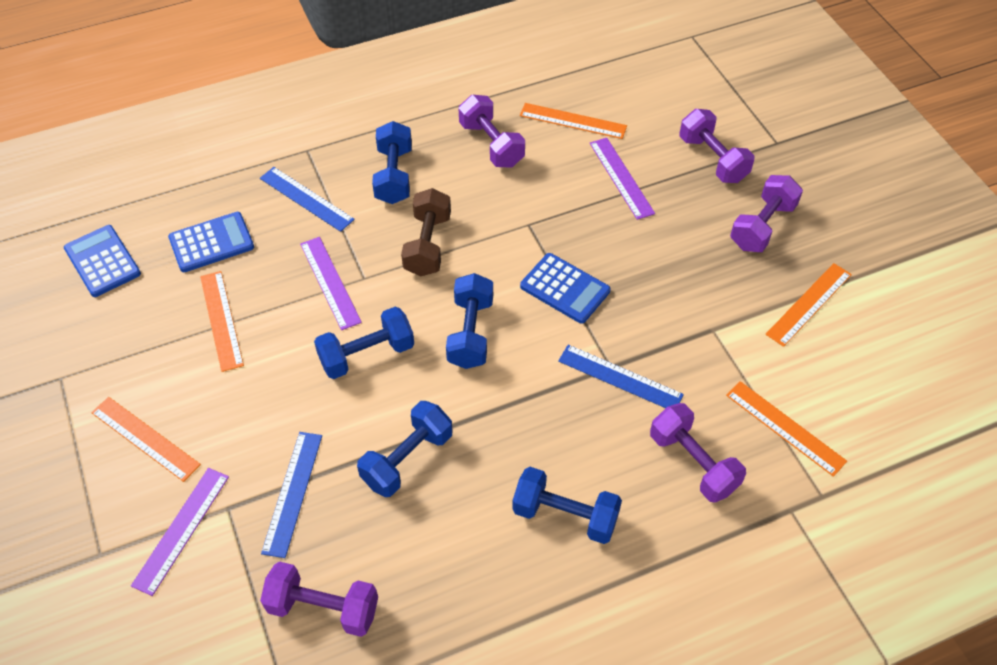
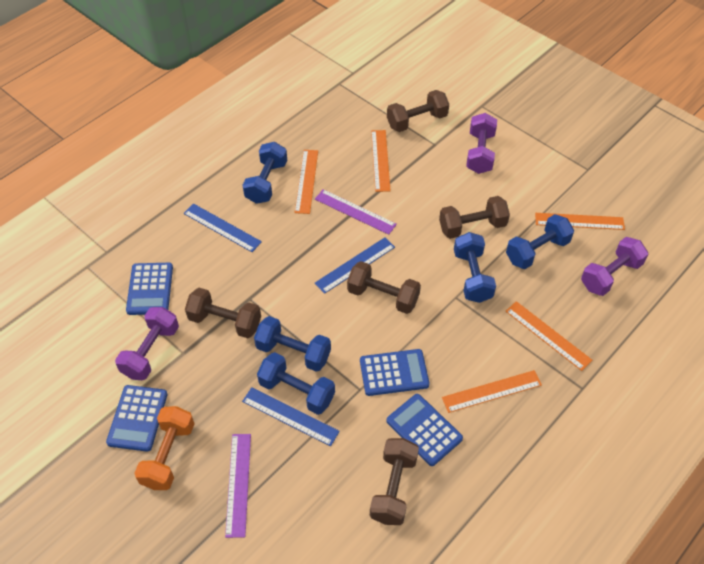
blue calculator: 3 -> 4
brown dumbbell: 1 -> 5
orange dumbbell: 0 -> 1
purple dumbbell: 5 -> 3
purple ruler: 3 -> 2

